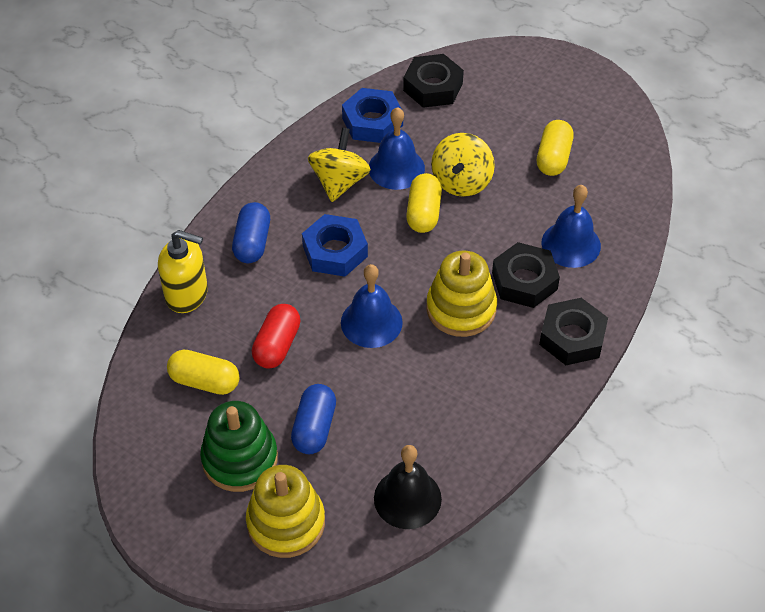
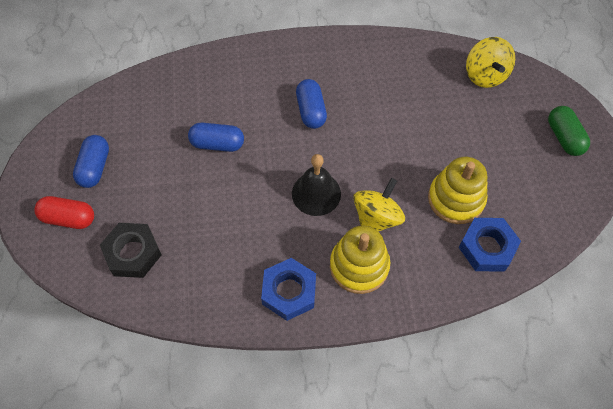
black nut: 3 -> 1
blue bell: 3 -> 0
blue capsule: 2 -> 3
green capsule: 0 -> 1
green stacking toy: 1 -> 0
yellow capsule: 3 -> 0
yellow soap dispenser: 1 -> 0

